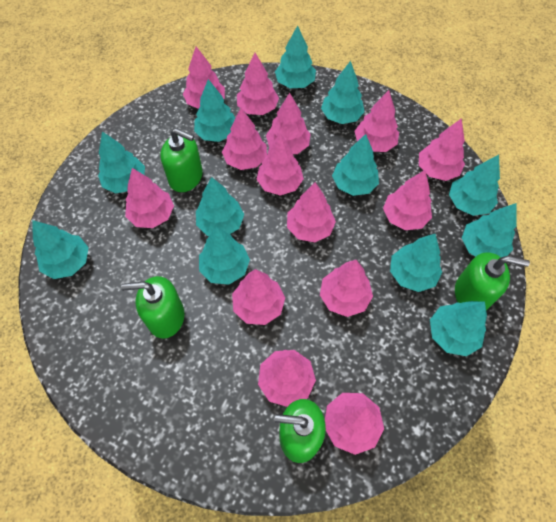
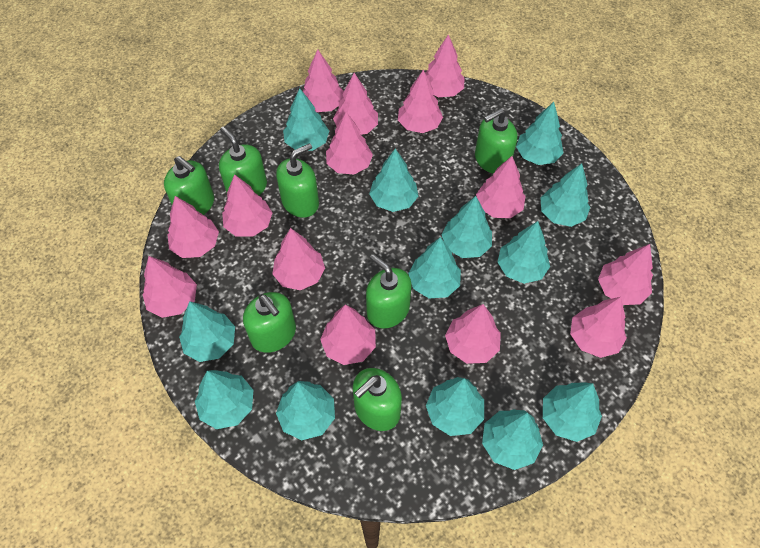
green soap dispenser: 4 -> 7
turquoise tree: 12 -> 13

